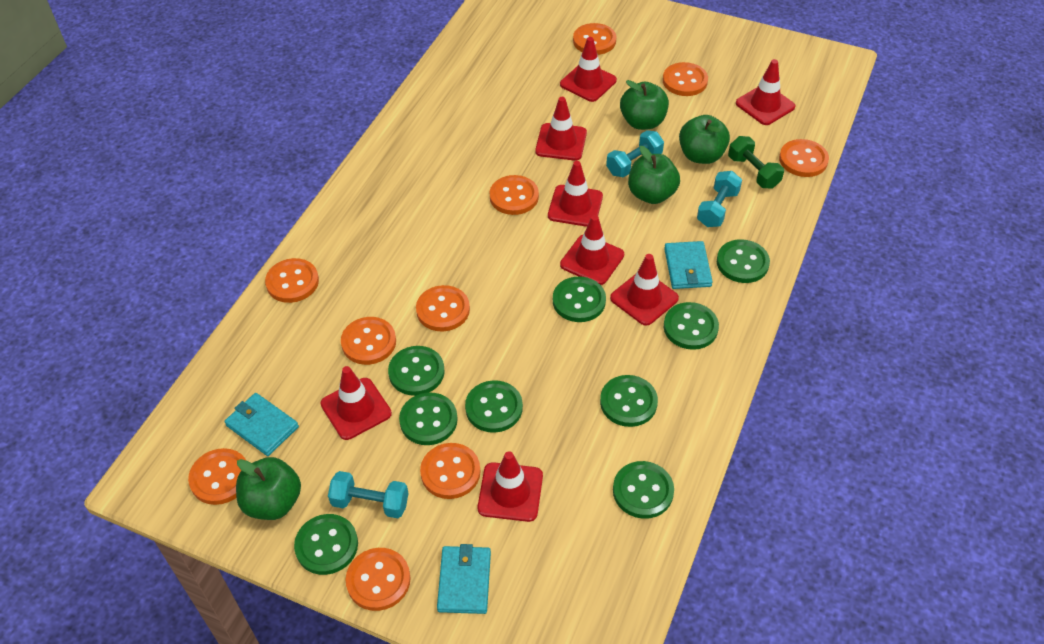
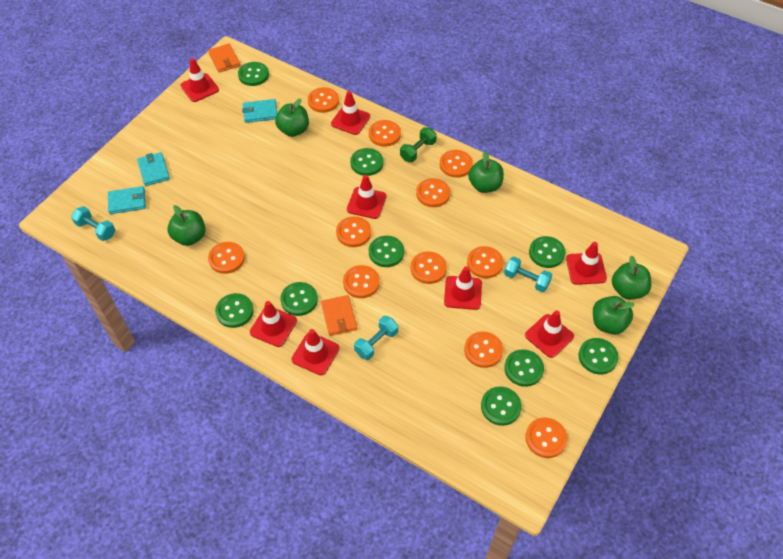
green apple: 4 -> 5
orange button: 10 -> 11
orange wallet: 0 -> 2

